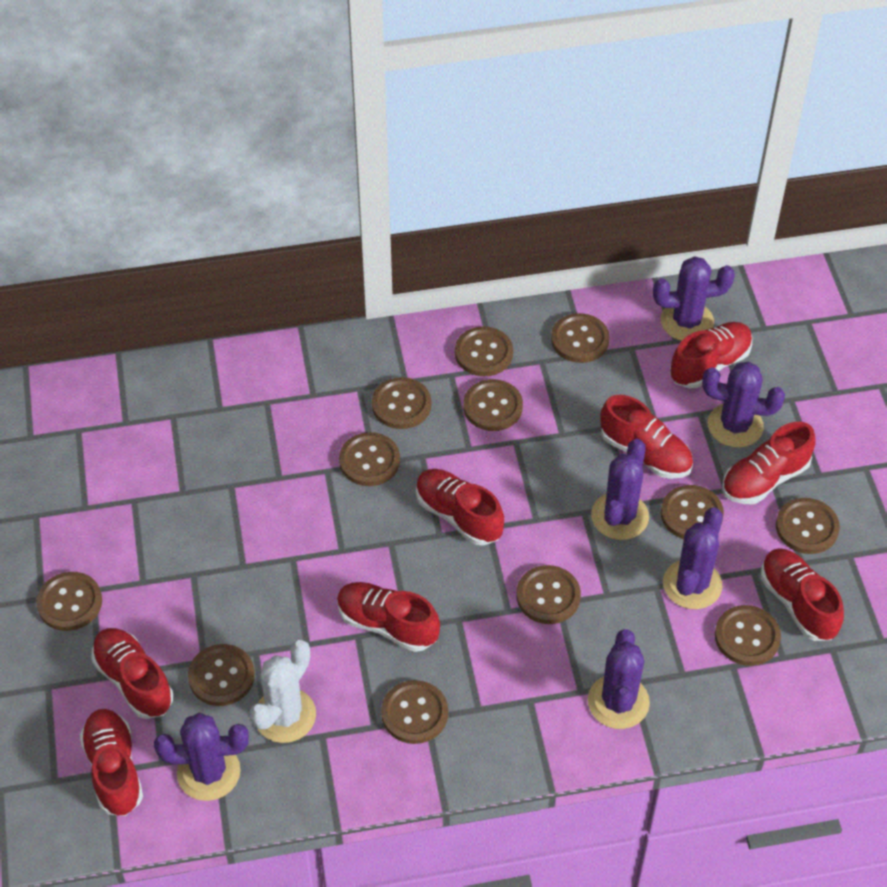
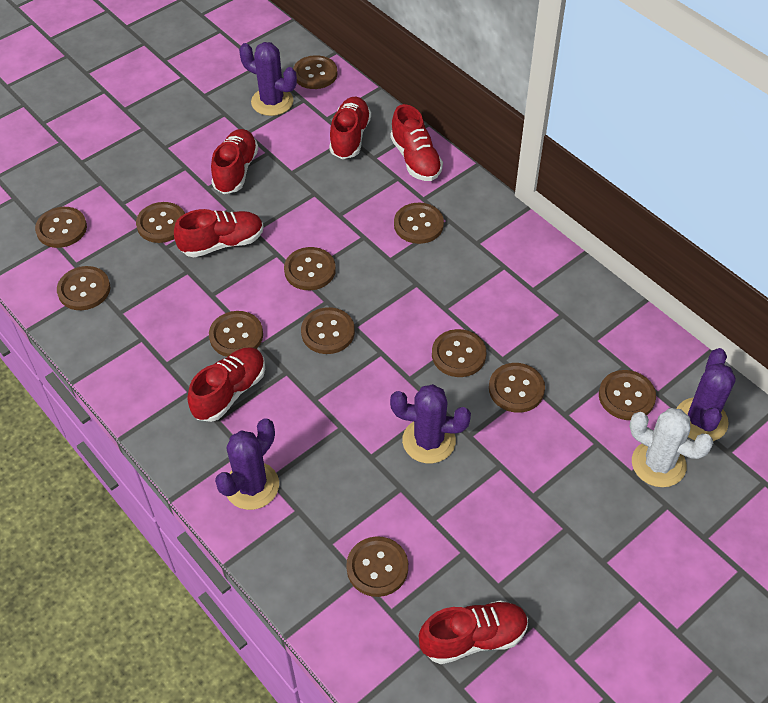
purple cactus: 6 -> 4
red shoe: 8 -> 6

